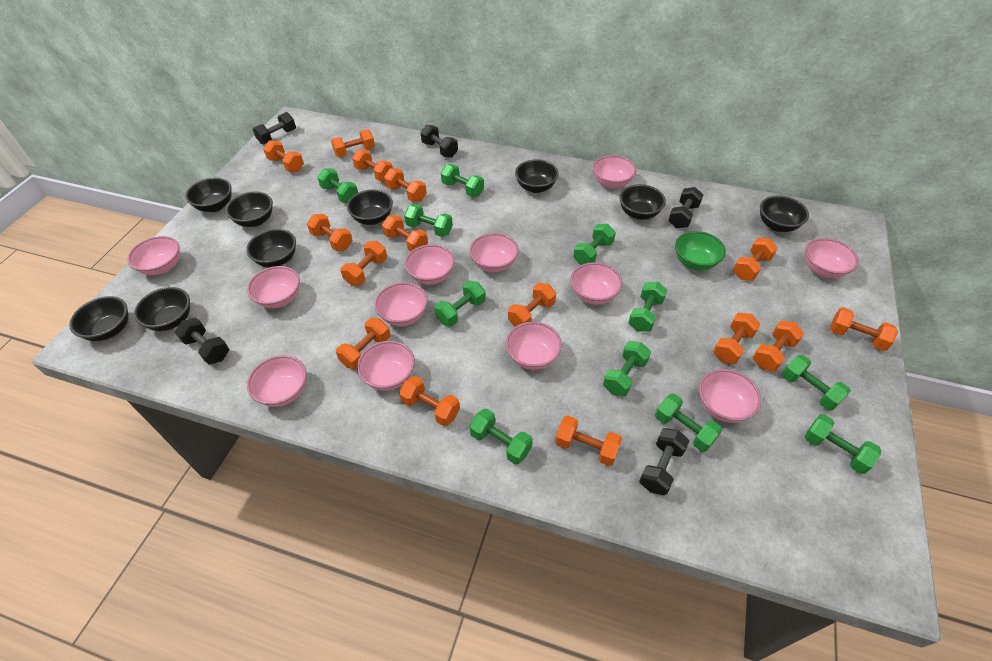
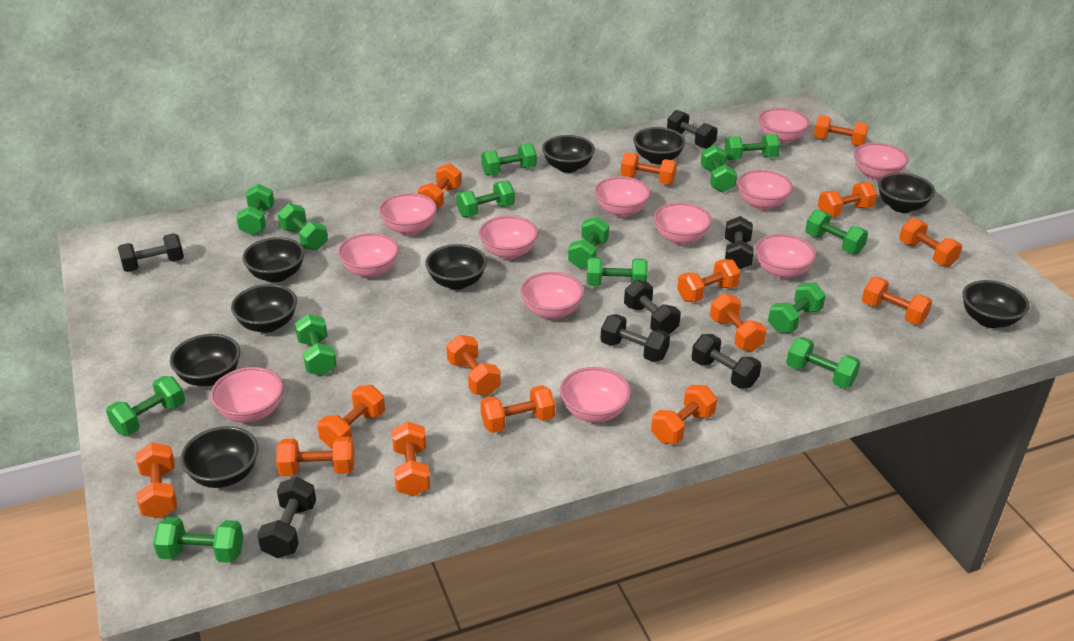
black dumbbell: 5 -> 7
green bowl: 1 -> 0
green dumbbell: 11 -> 14

